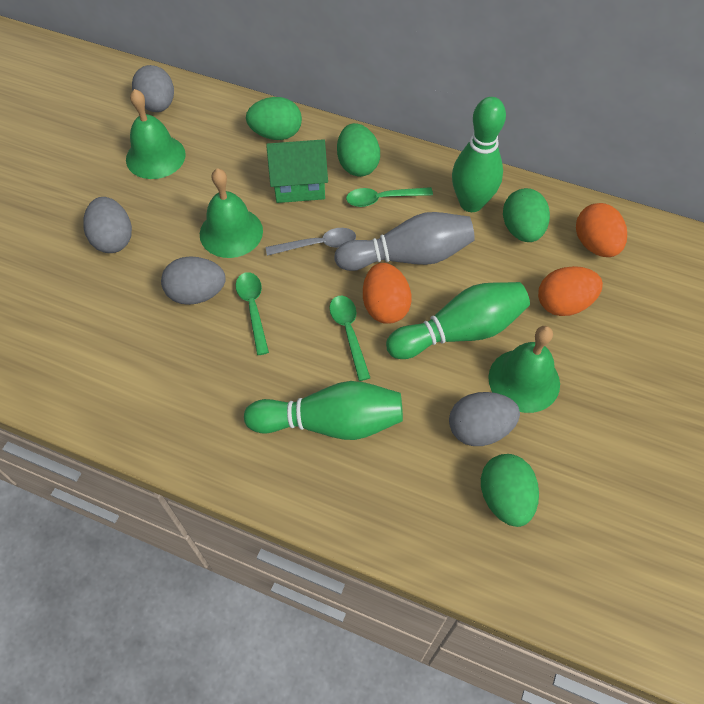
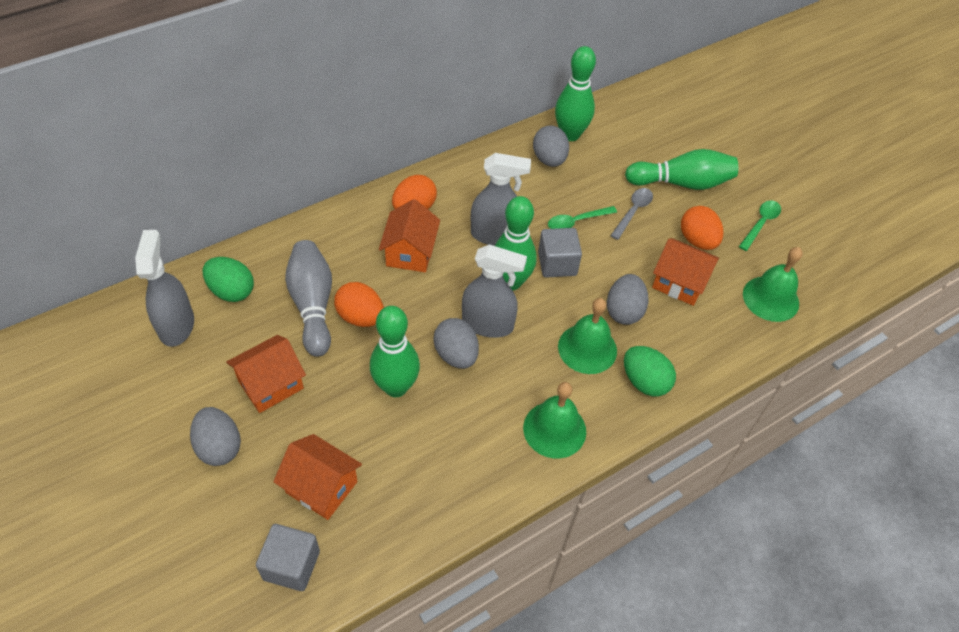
green bowling pin: 3 -> 4
green egg: 4 -> 2
green house: 1 -> 0
green spoon: 3 -> 2
grey cube: 0 -> 2
grey spray bottle: 0 -> 3
orange house: 0 -> 4

